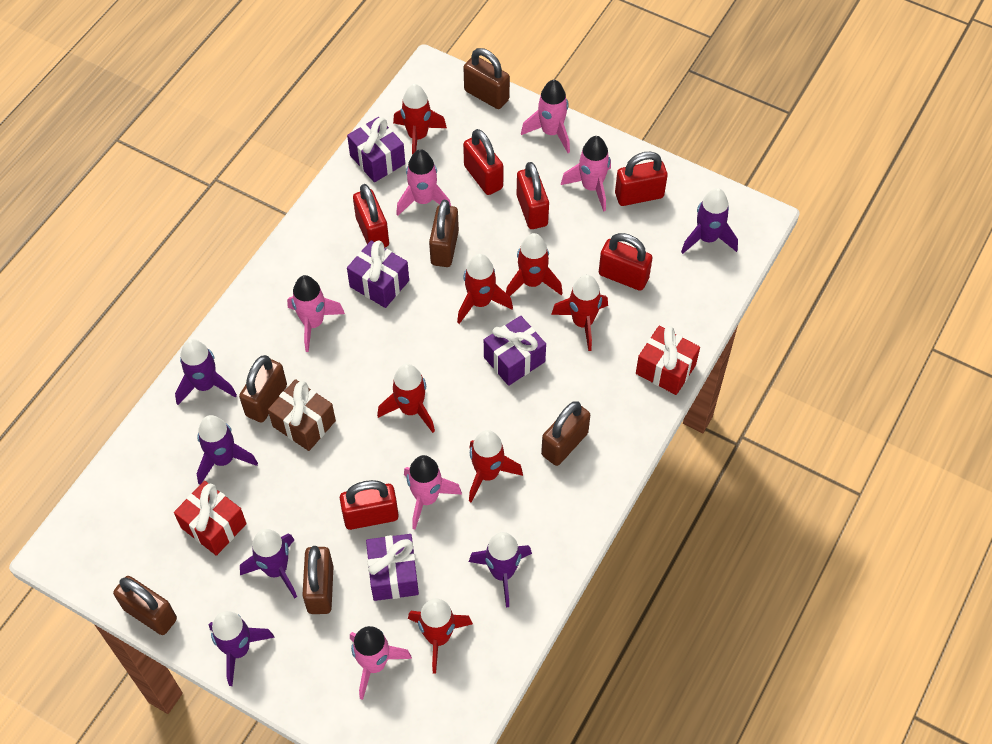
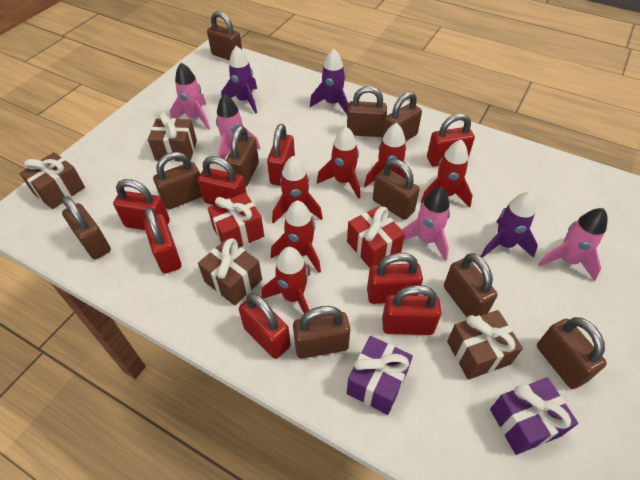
brown gift: 1 -> 4
brown padlock: 6 -> 10
pink rocket: 6 -> 4
purple gift: 4 -> 2
purple rocket: 6 -> 3
red padlock: 6 -> 8
red rocket: 7 -> 6

